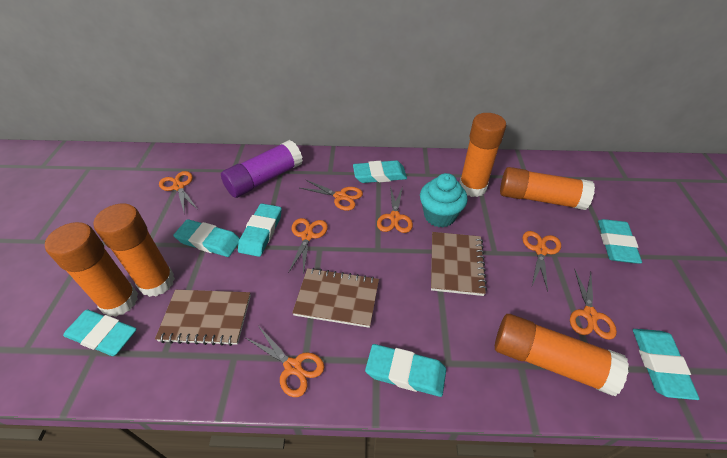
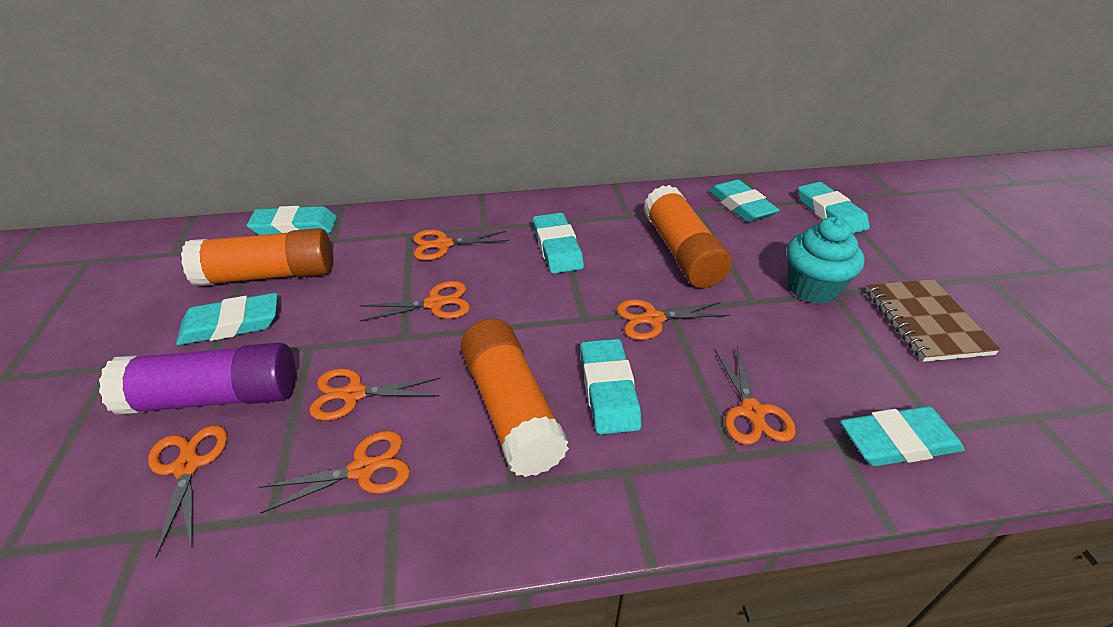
brown notebook: 3 -> 1
orange glue stick: 5 -> 3

